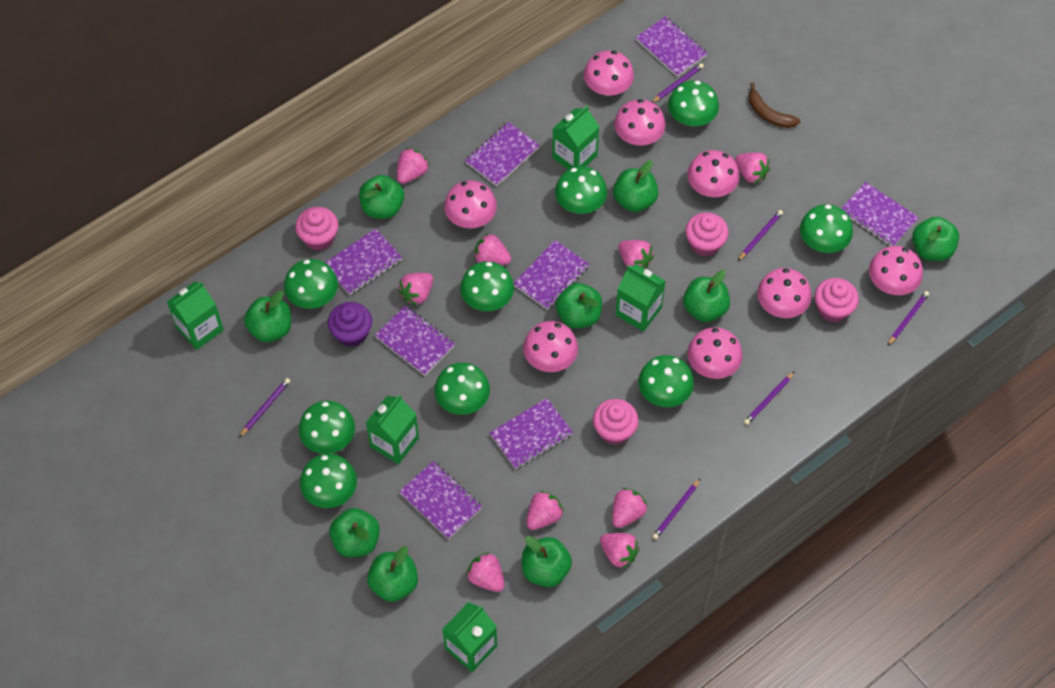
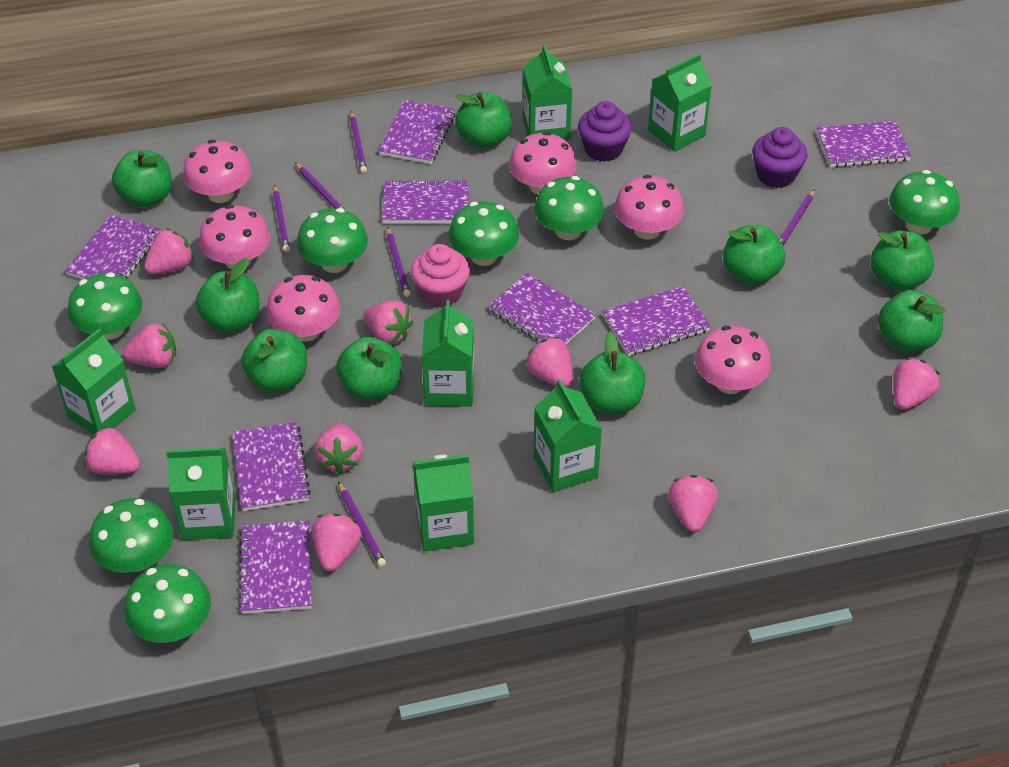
brown banana: 1 -> 0
green carton: 5 -> 7
green mushroom: 9 -> 7
pink cupcake: 4 -> 1
pink mushroom: 8 -> 6
purple cupcake: 1 -> 2

